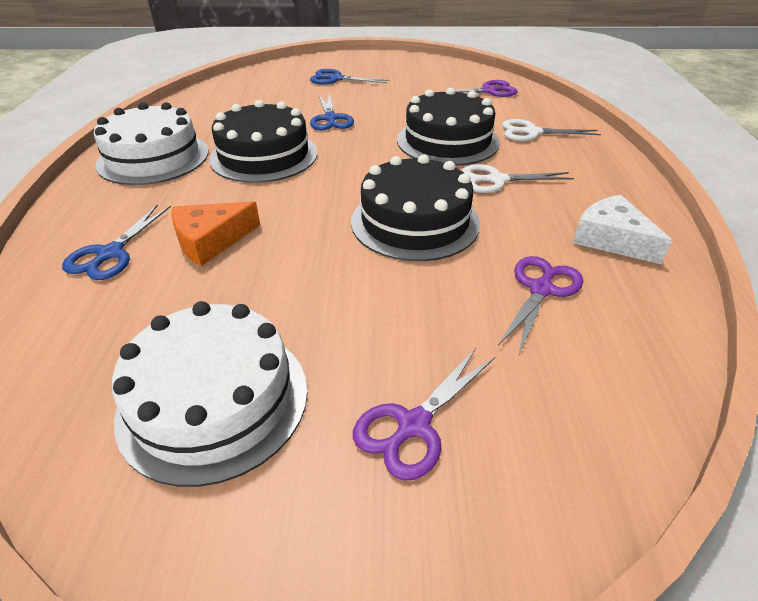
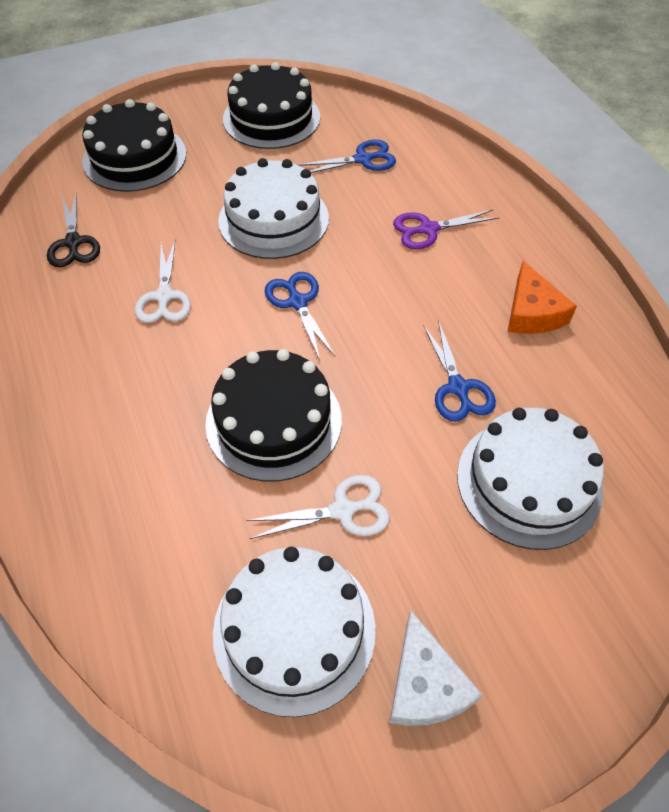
black scissors: 0 -> 1
purple scissors: 3 -> 1
white cake: 2 -> 3

